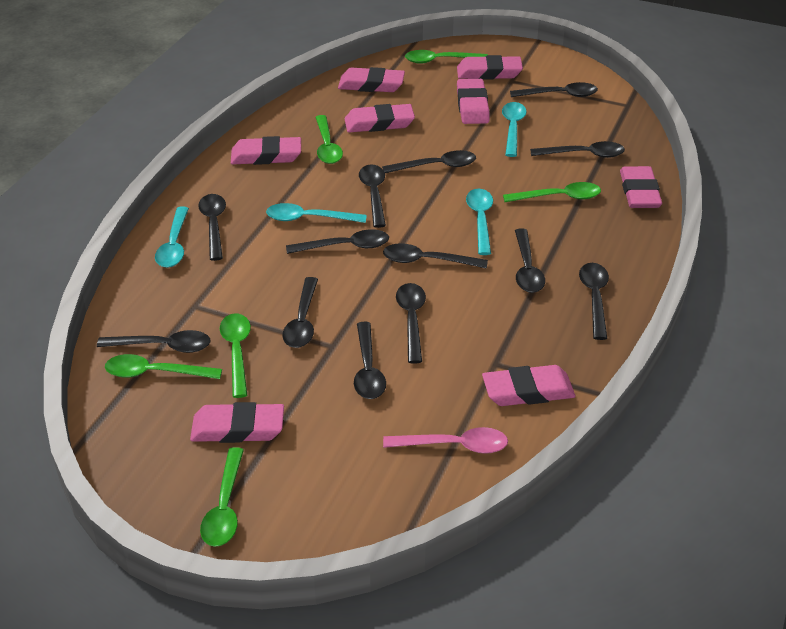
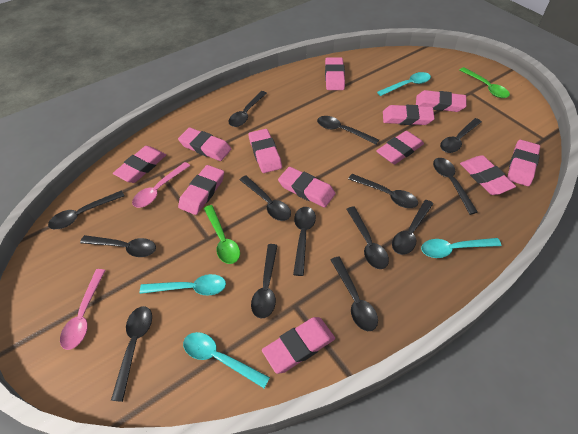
black spoon: 13 -> 14
green spoon: 6 -> 2
pink eraser: 8 -> 12
pink spoon: 1 -> 2

